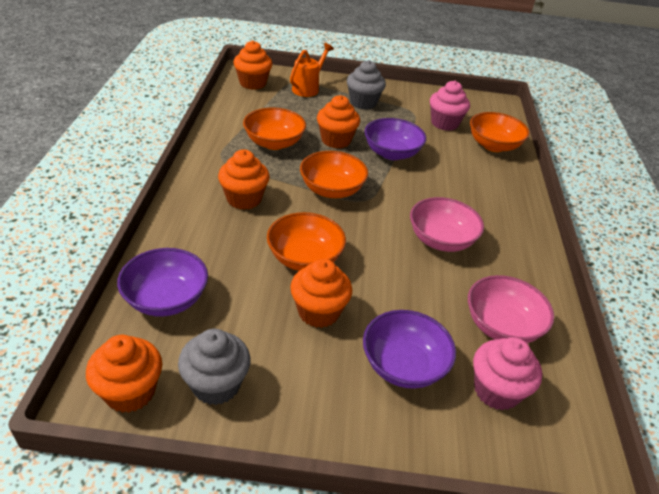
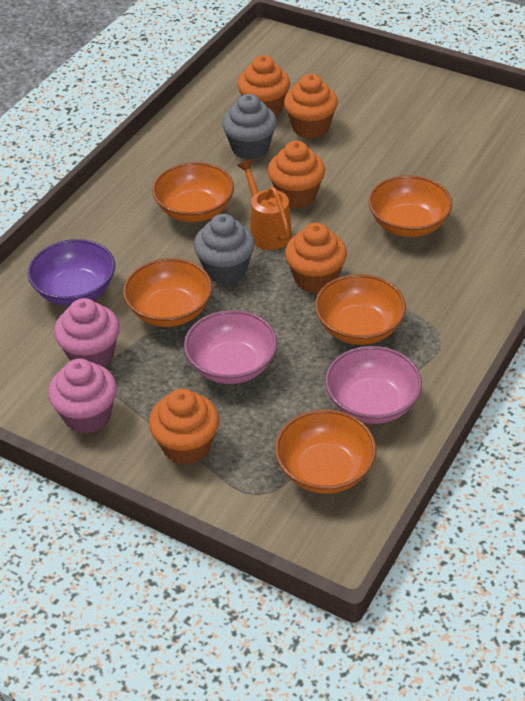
orange bowl: 4 -> 5
purple bowl: 3 -> 1

